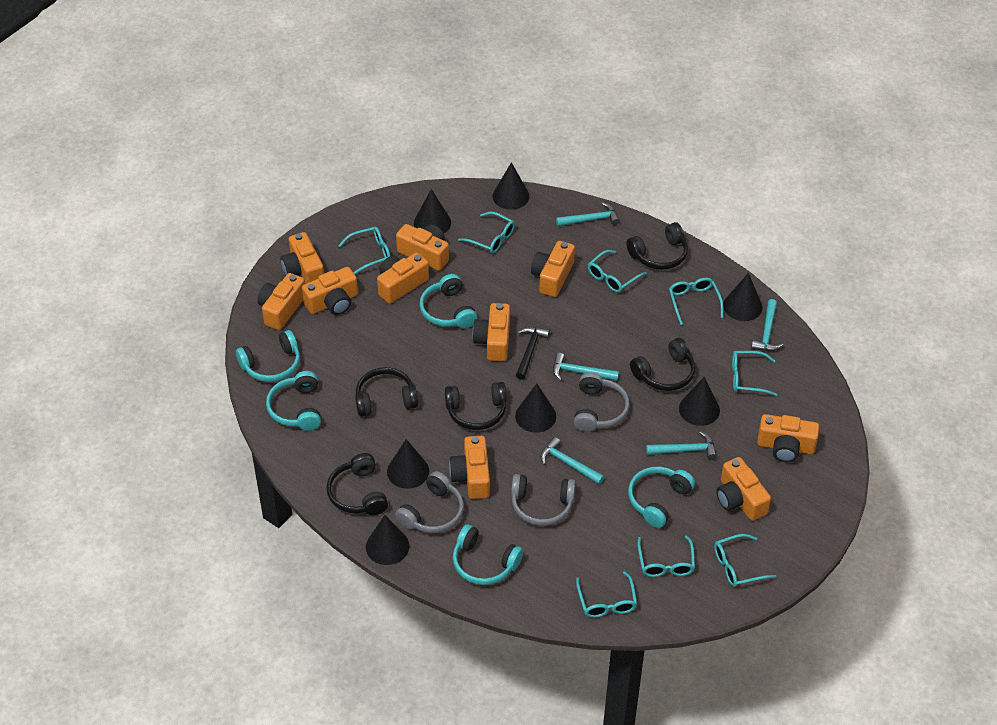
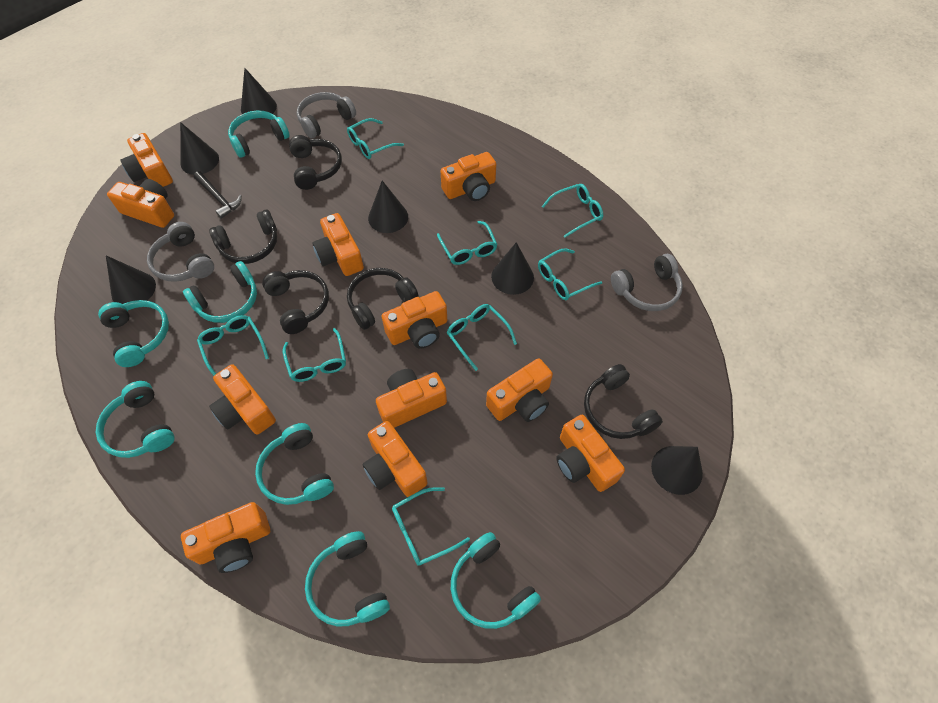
black cone: 7 -> 6
orange camera: 10 -> 11
turquoise hammer: 5 -> 0
turquoise headphones: 5 -> 7

